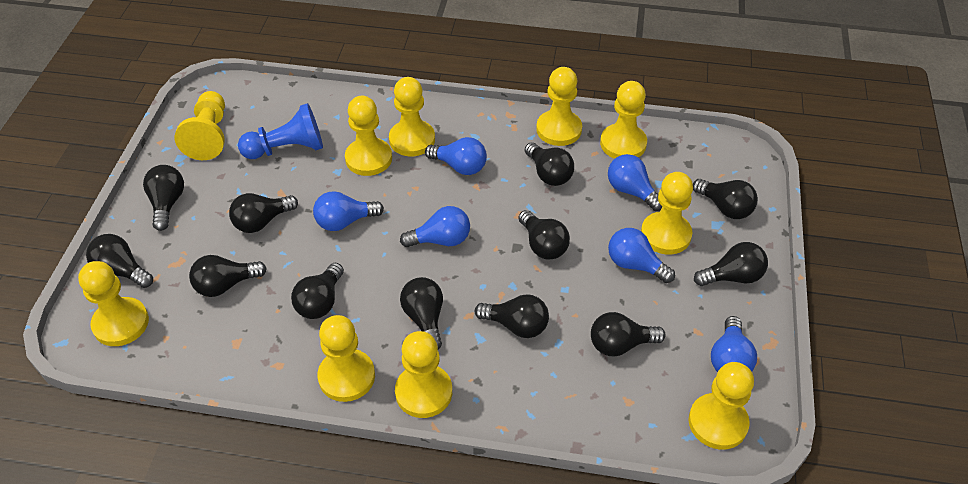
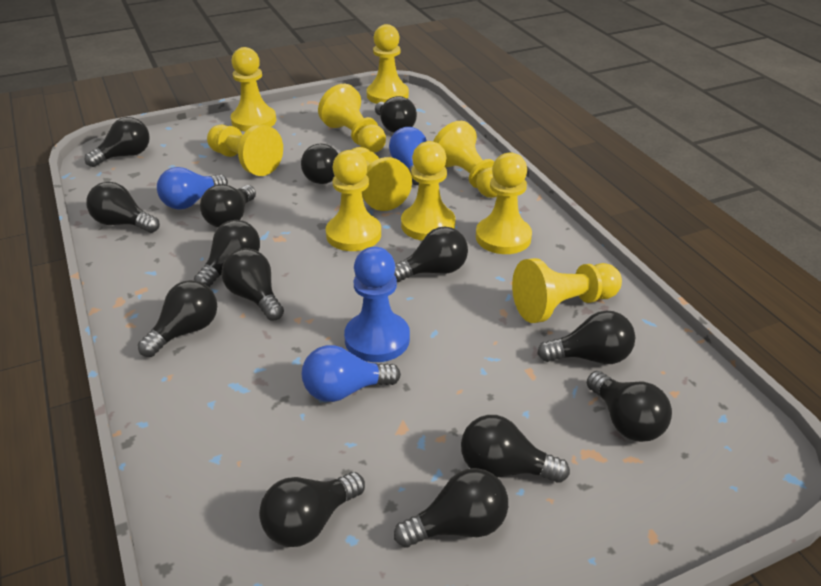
black light bulb: 12 -> 14
blue light bulb: 6 -> 3

